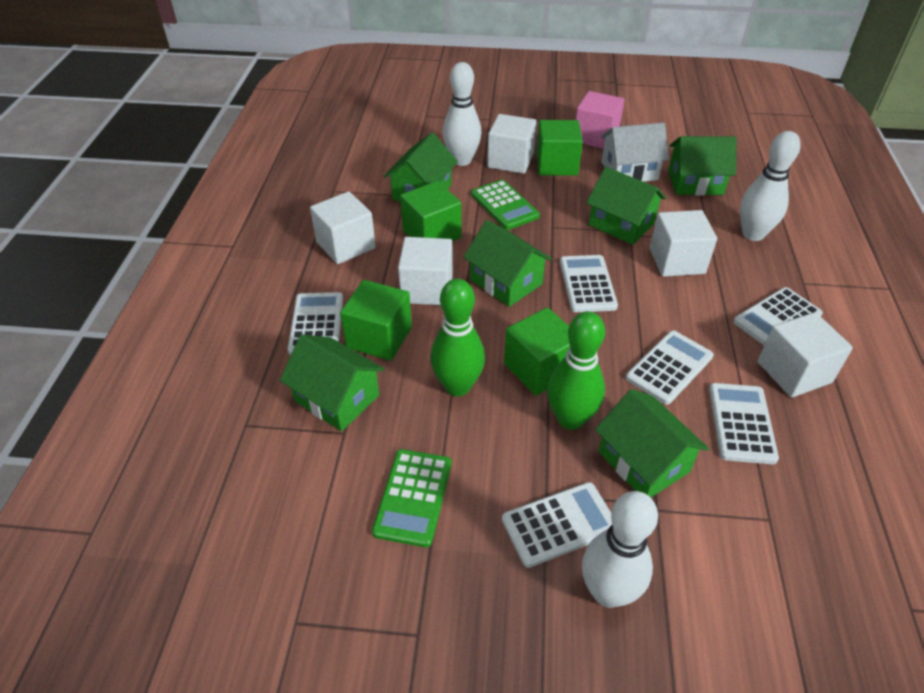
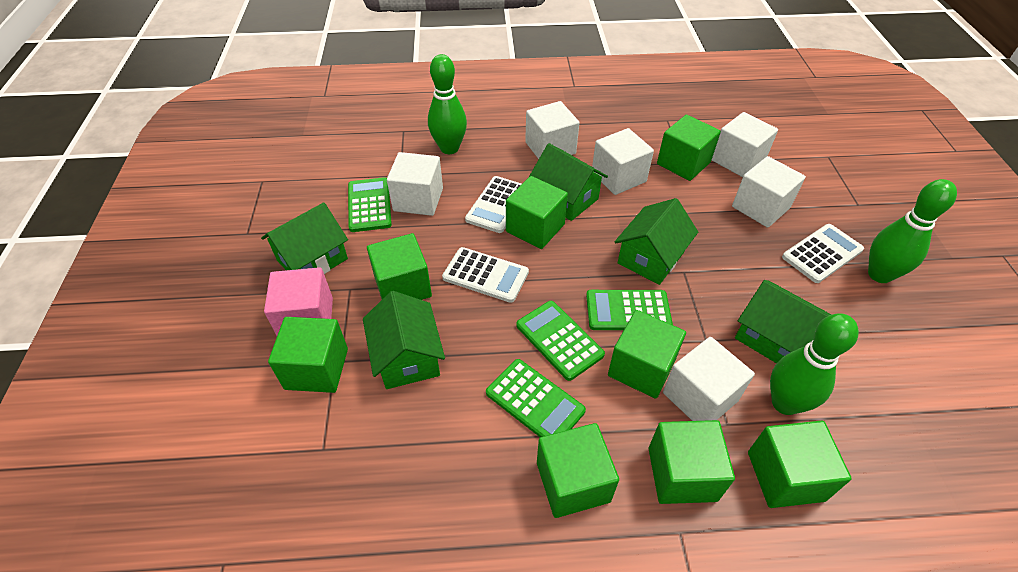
green bowling pin: 2 -> 3
green calculator: 2 -> 4
green cube: 4 -> 8
green house: 6 -> 5
white bowling pin: 3 -> 0
white calculator: 6 -> 3
white cube: 5 -> 6
white house: 1 -> 0

